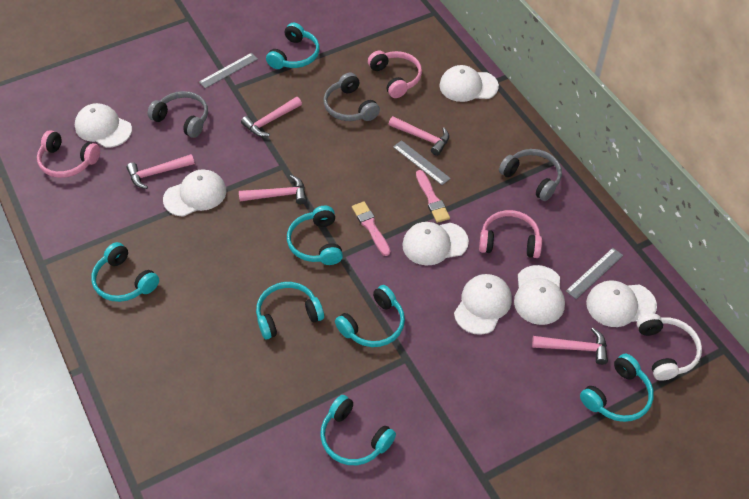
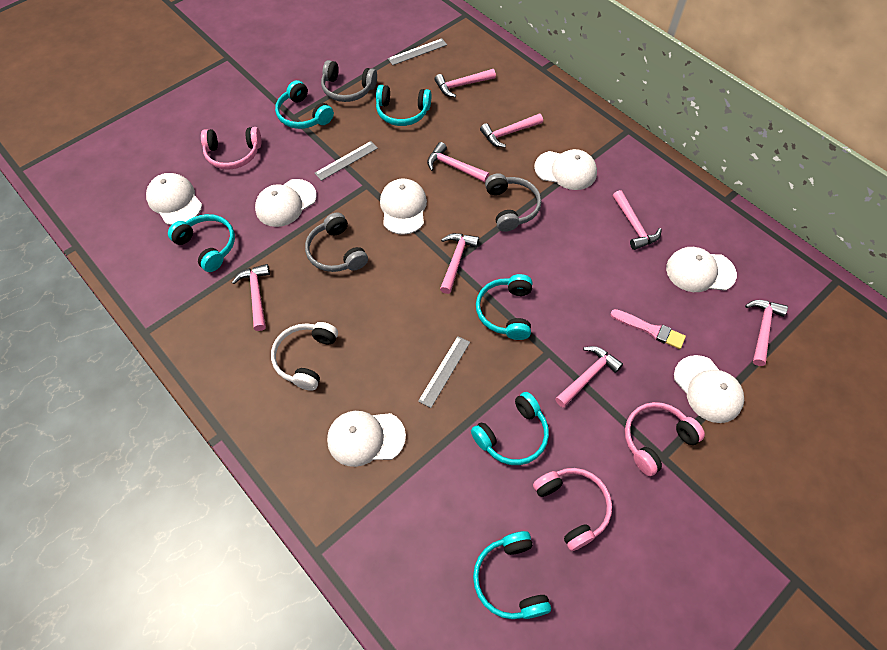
pink brush: 2 -> 1
pink hammer: 5 -> 8
turquoise headphones: 7 -> 6

